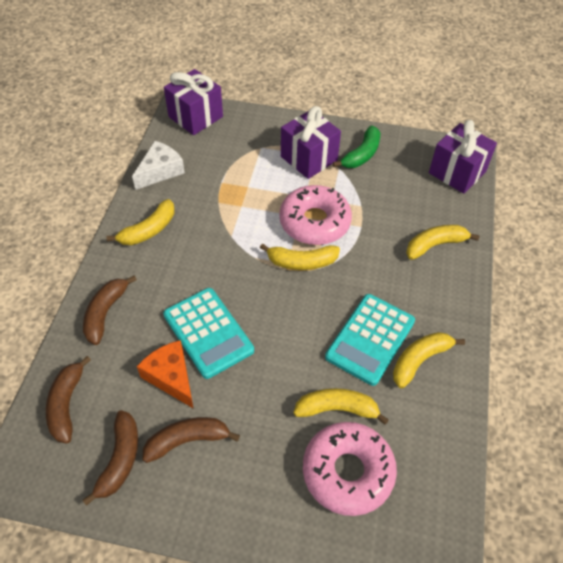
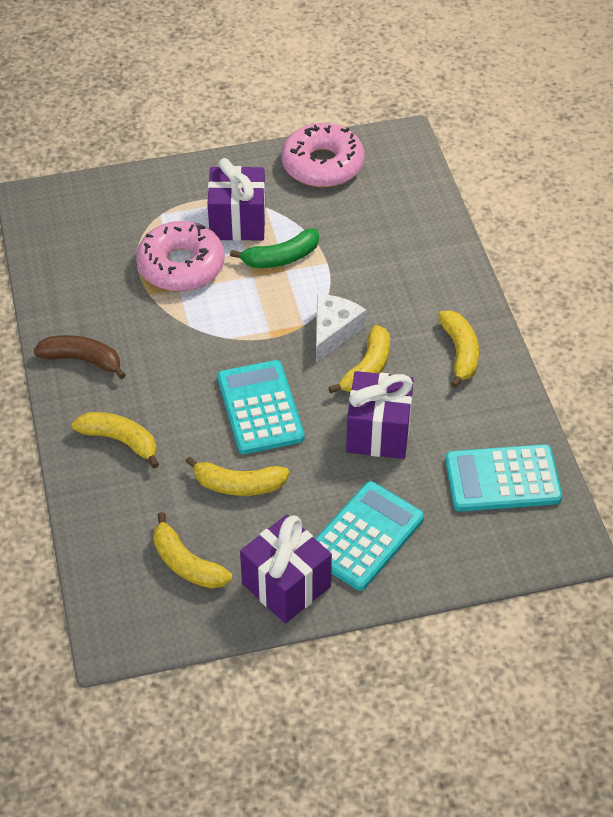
brown banana: 4 -> 1
orange cheese: 1 -> 0
turquoise calculator: 2 -> 3

